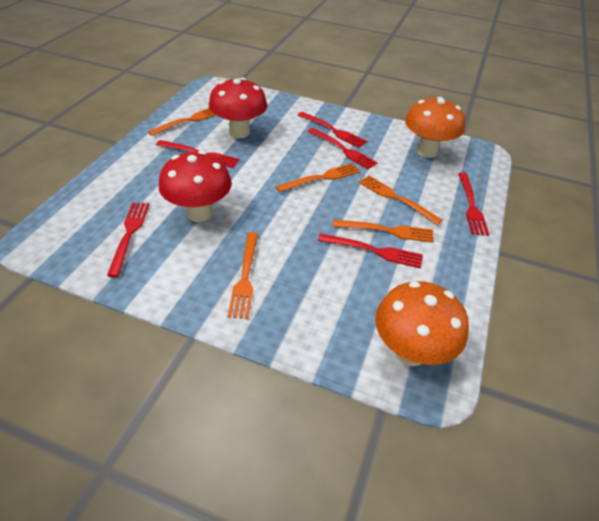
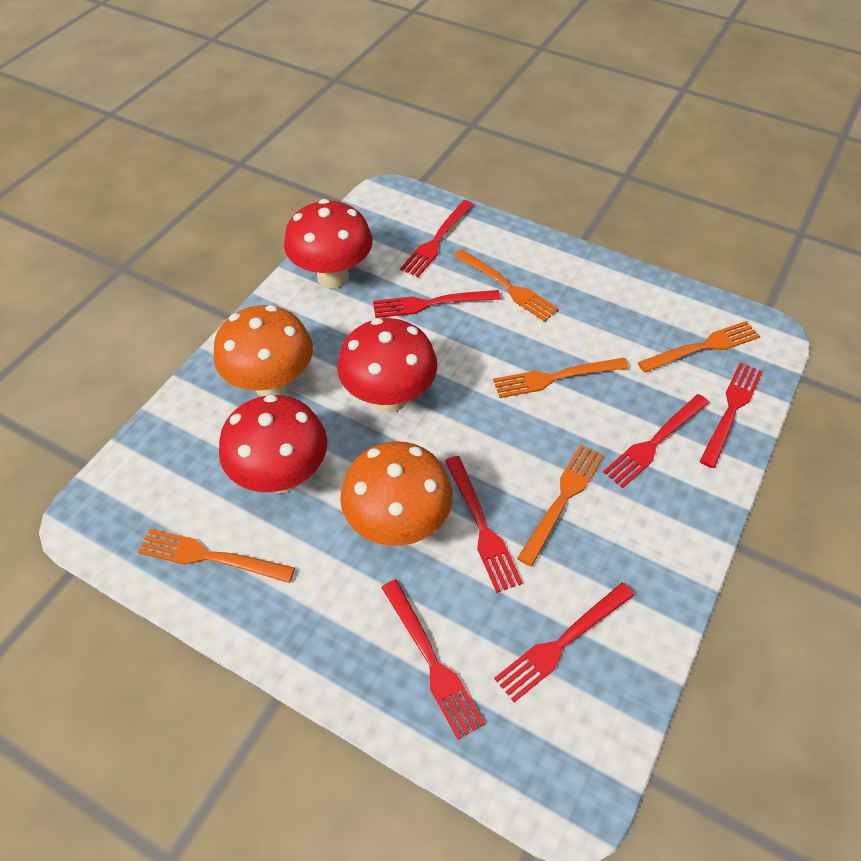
red fork: 6 -> 7
red mushroom: 2 -> 3

